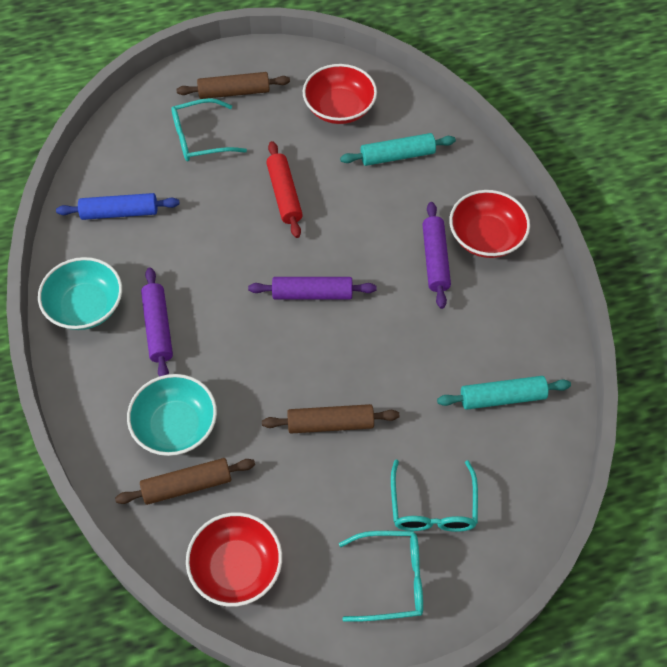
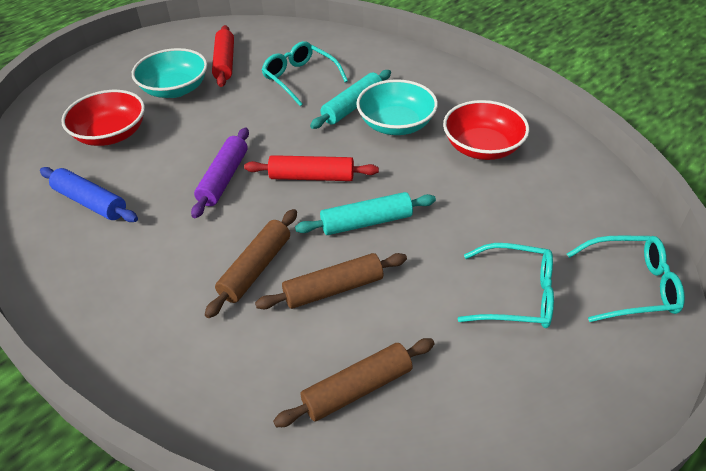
purple rolling pin: 3 -> 1
red bowl: 3 -> 2
red rolling pin: 1 -> 2

